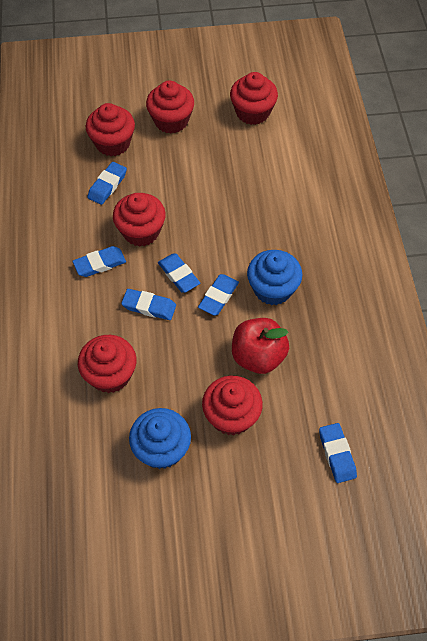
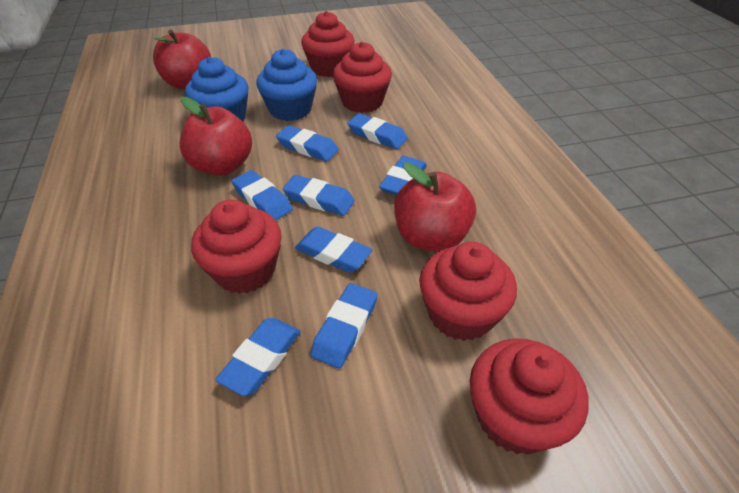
blue eraser: 6 -> 8
red apple: 1 -> 3
red cupcake: 6 -> 5

